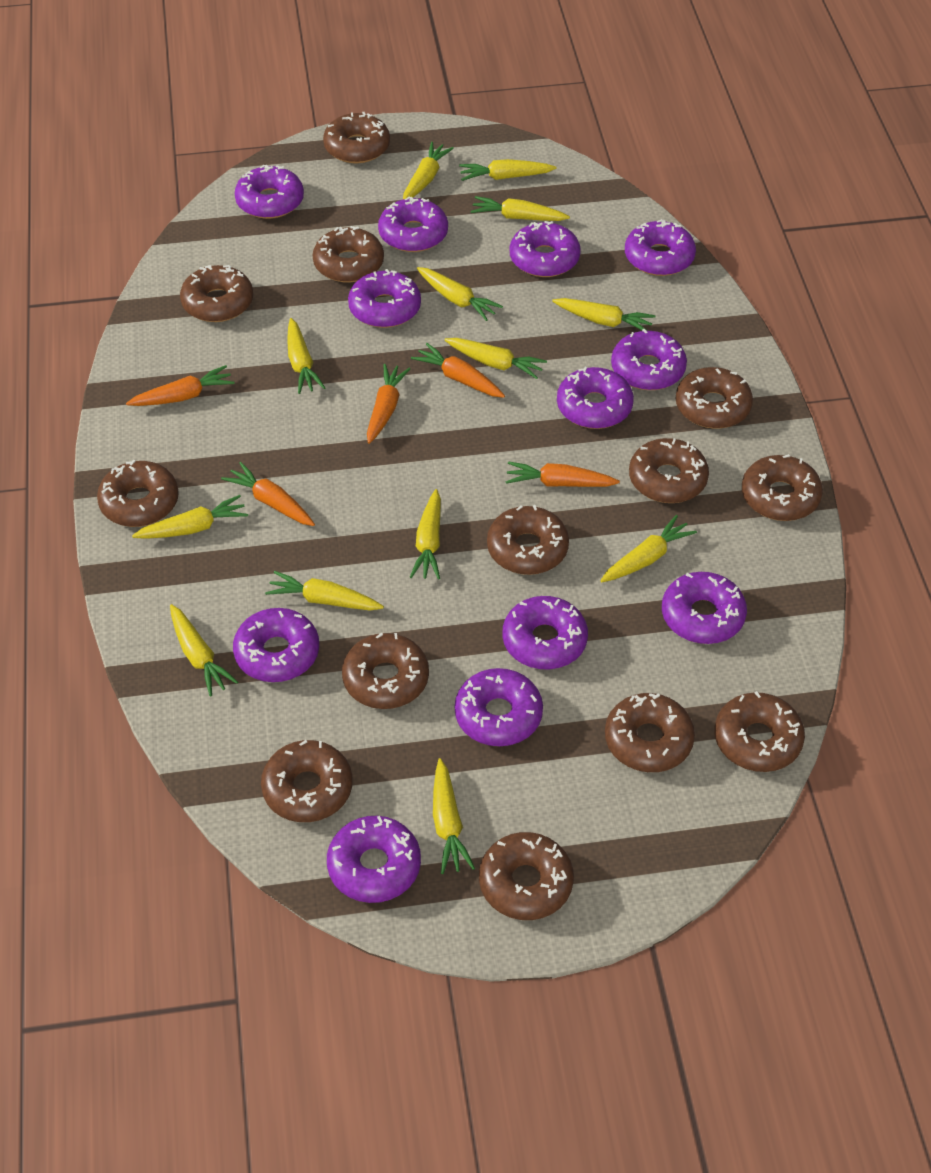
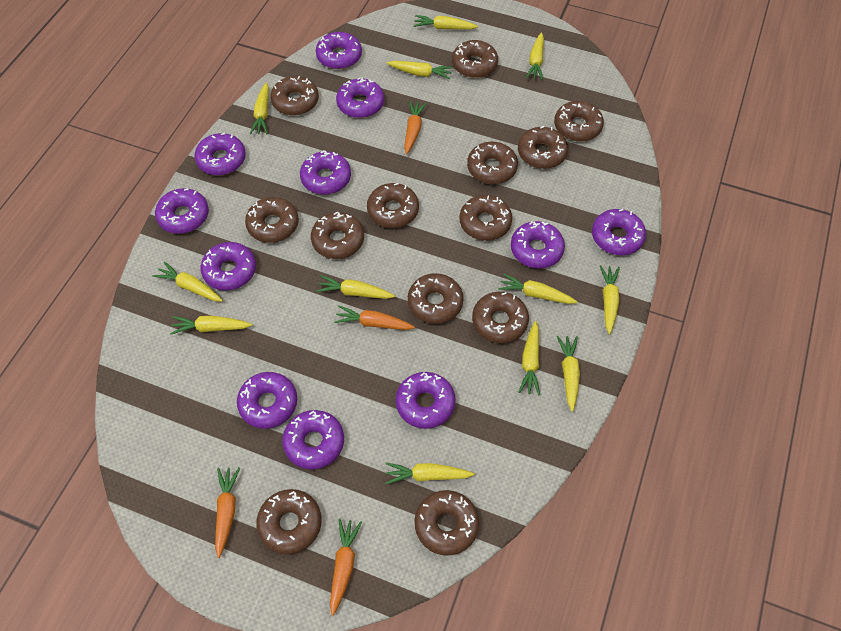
orange carrot: 5 -> 4
purple donut: 12 -> 11
yellow carrot: 13 -> 12

